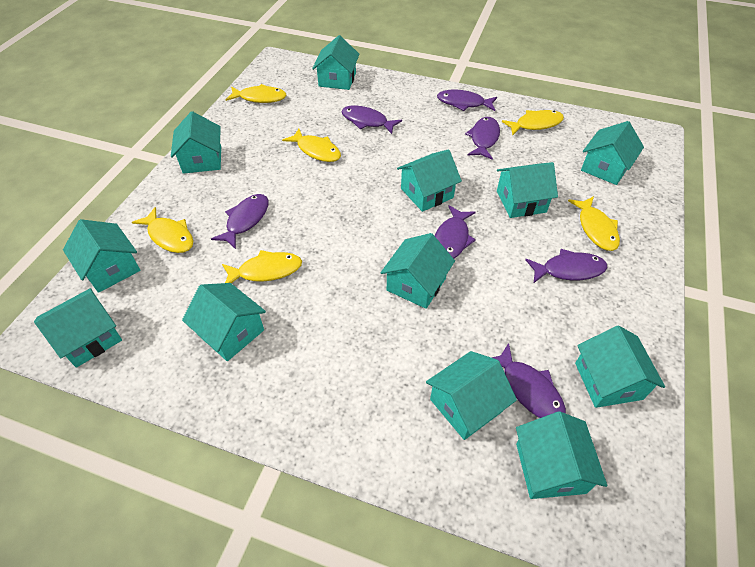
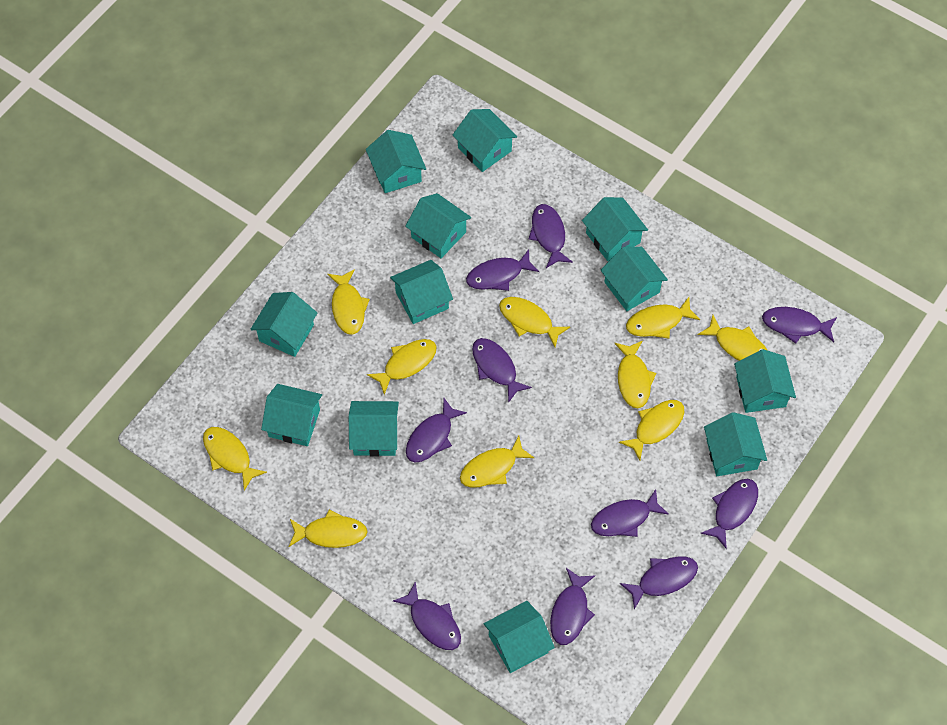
purple fish: 7 -> 10
yellow fish: 6 -> 10

